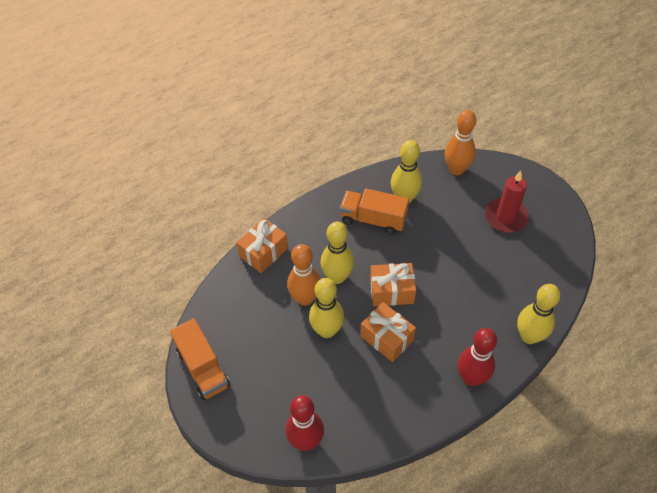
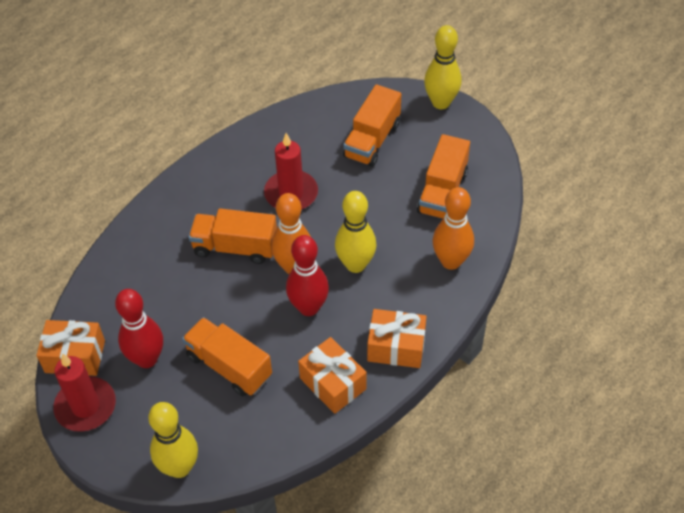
orange truck: 2 -> 4
red candle: 1 -> 2
yellow bowling pin: 4 -> 3

